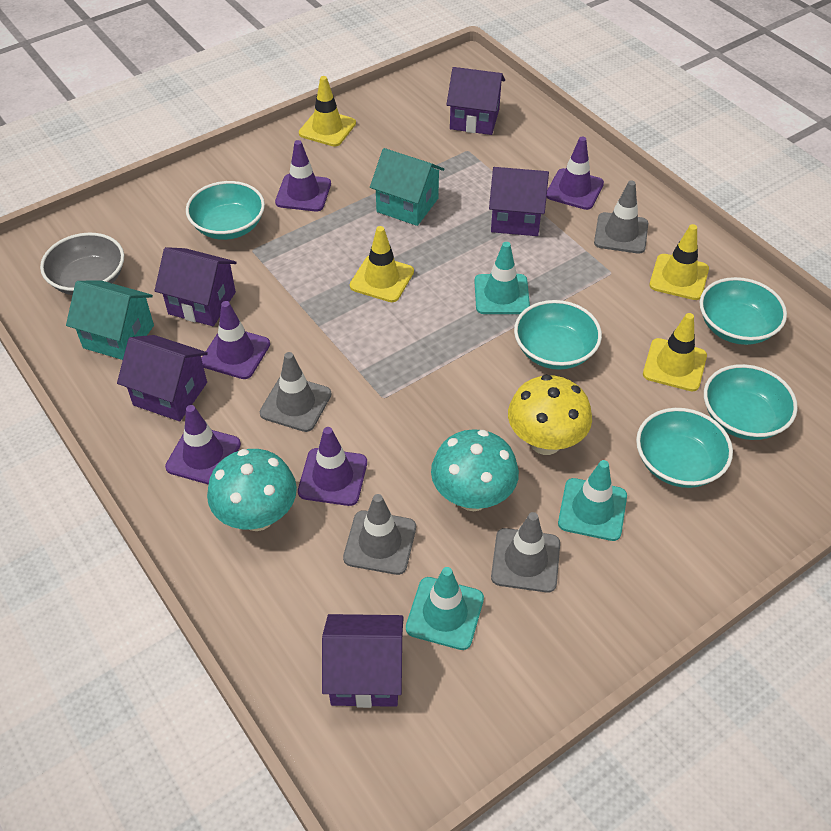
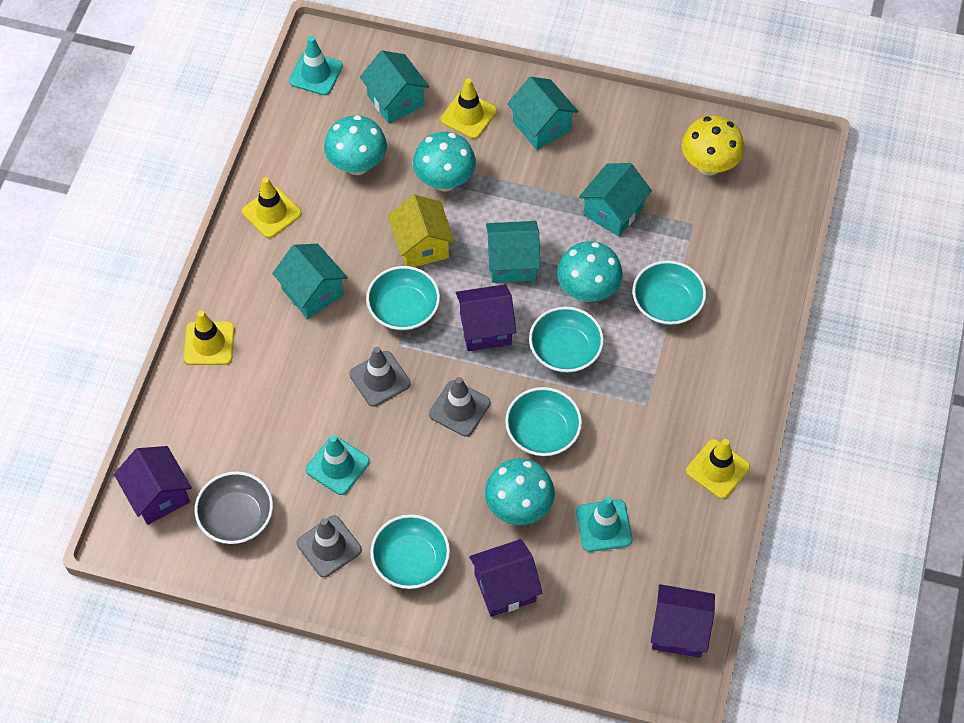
grey traffic cone: 4 -> 3
purple house: 5 -> 4
purple traffic cone: 5 -> 0
turquoise house: 2 -> 5
turquoise mushroom: 2 -> 4
yellow house: 0 -> 1

